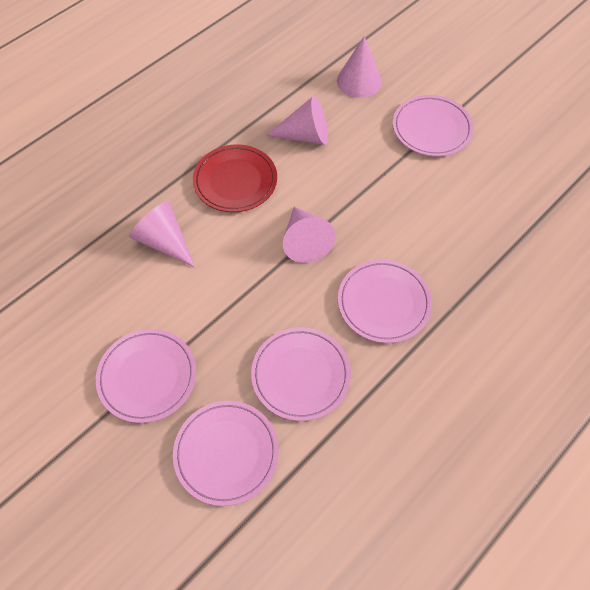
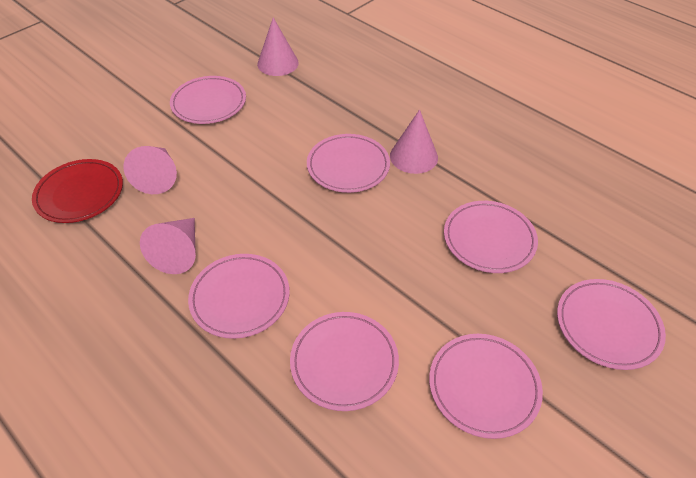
pink plate: 5 -> 7

